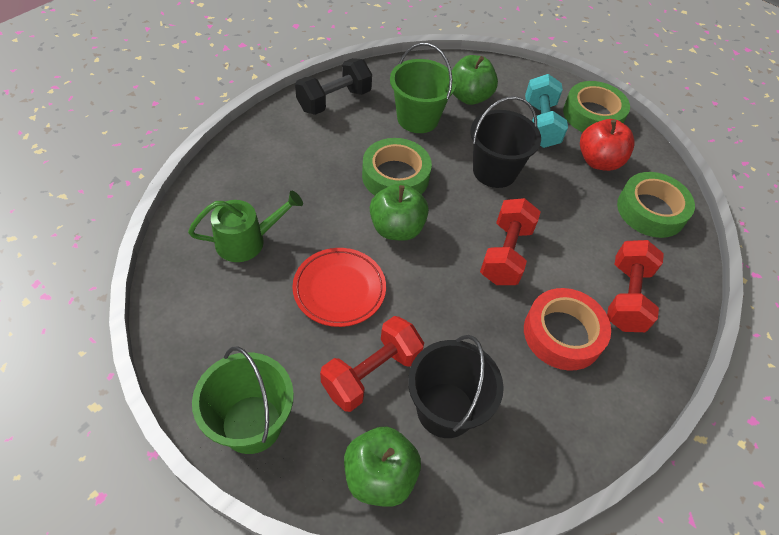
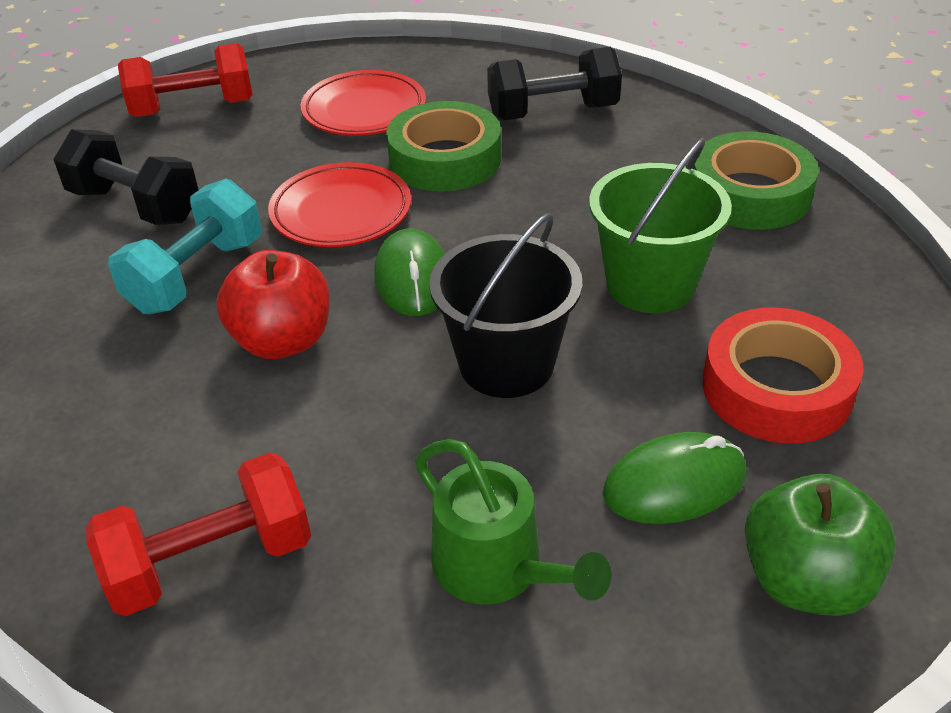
black bucket: 2 -> 1
black dumbbell: 1 -> 2
green apple: 3 -> 1
green bucket: 2 -> 1
green mouse: 0 -> 2
green tape: 3 -> 2
red dumbbell: 3 -> 2
red plate: 1 -> 2

